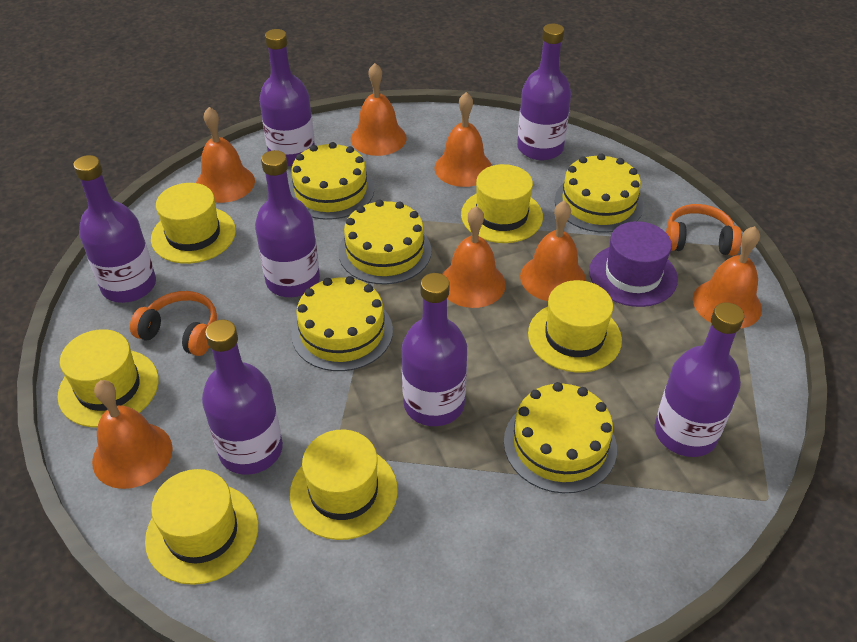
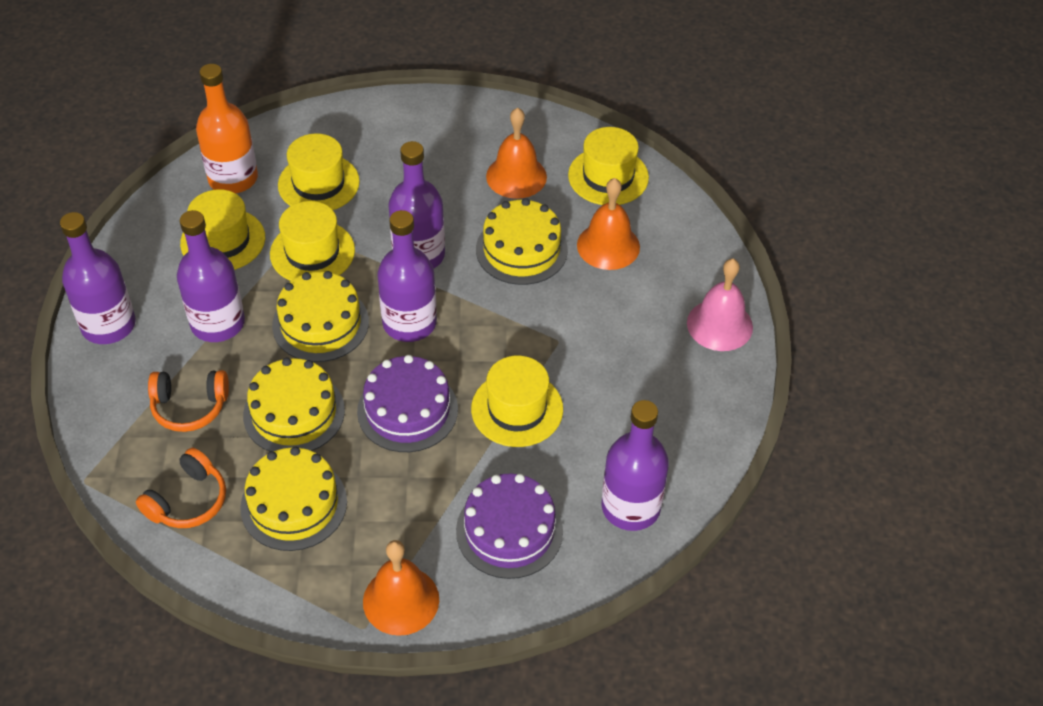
orange bell: 7 -> 3
orange bottle: 0 -> 1
pink bell: 0 -> 1
purple bottle: 7 -> 5
purple cake: 0 -> 2
purple hat: 1 -> 0
yellow cake: 5 -> 4
yellow hat: 6 -> 5

